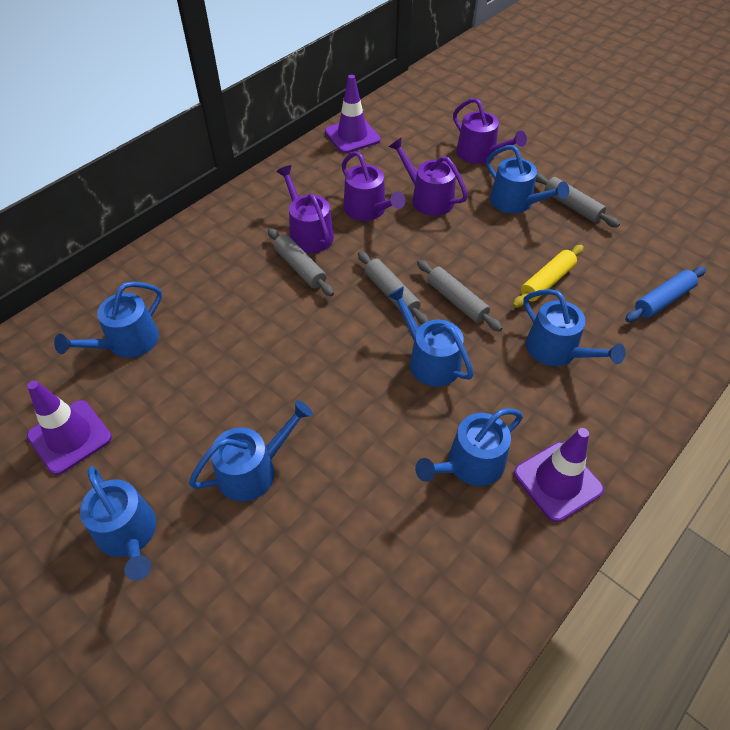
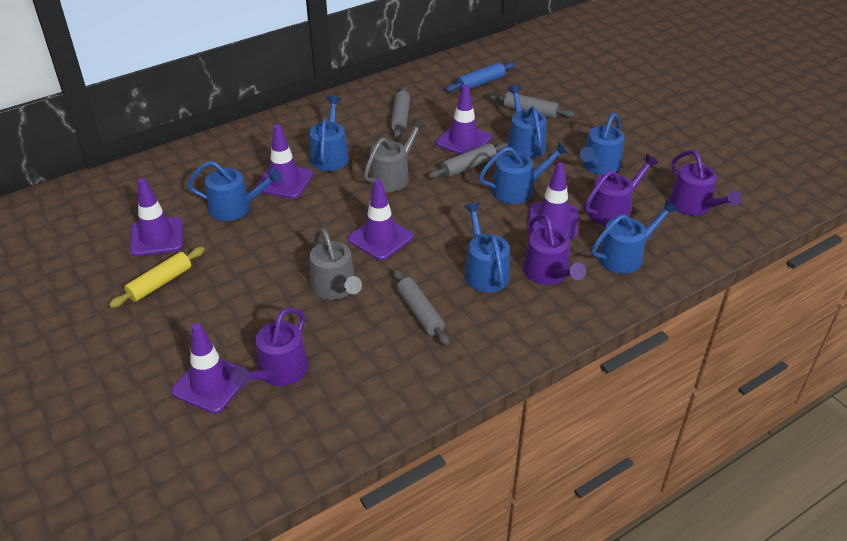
grey watering can: 0 -> 2
purple traffic cone: 3 -> 6

